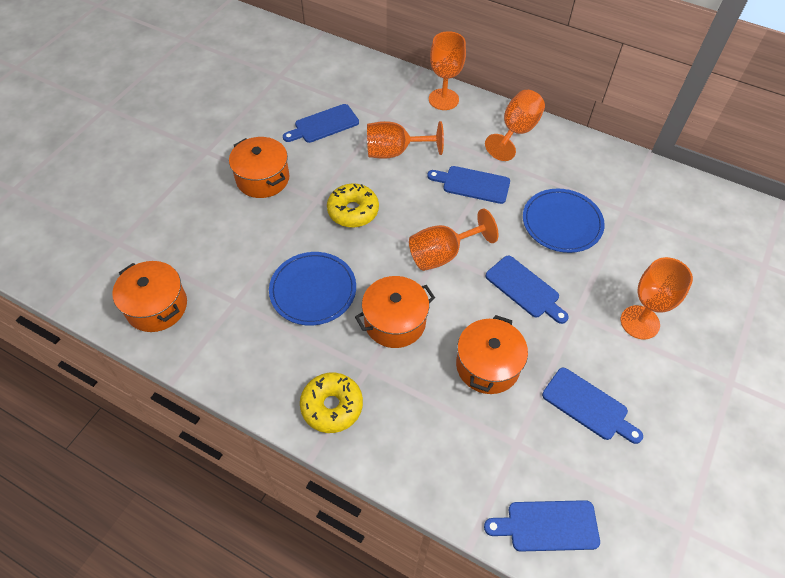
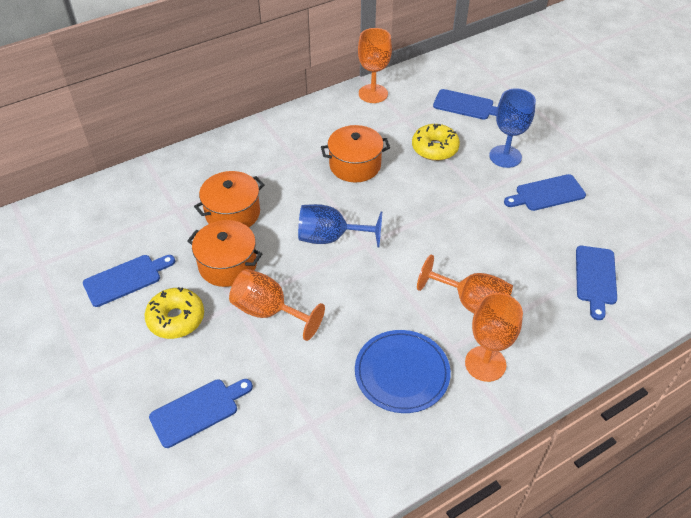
blue goblet: 0 -> 2
blue plate: 2 -> 1
orange goblet: 5 -> 4
orange pot: 4 -> 3

